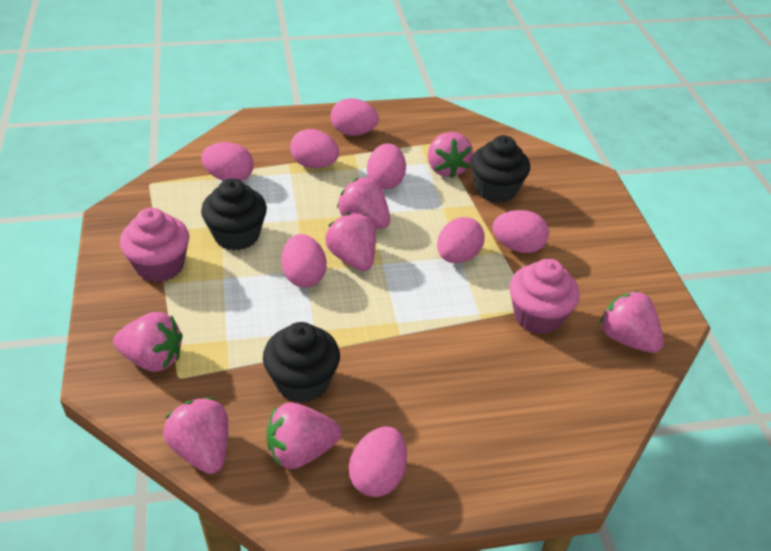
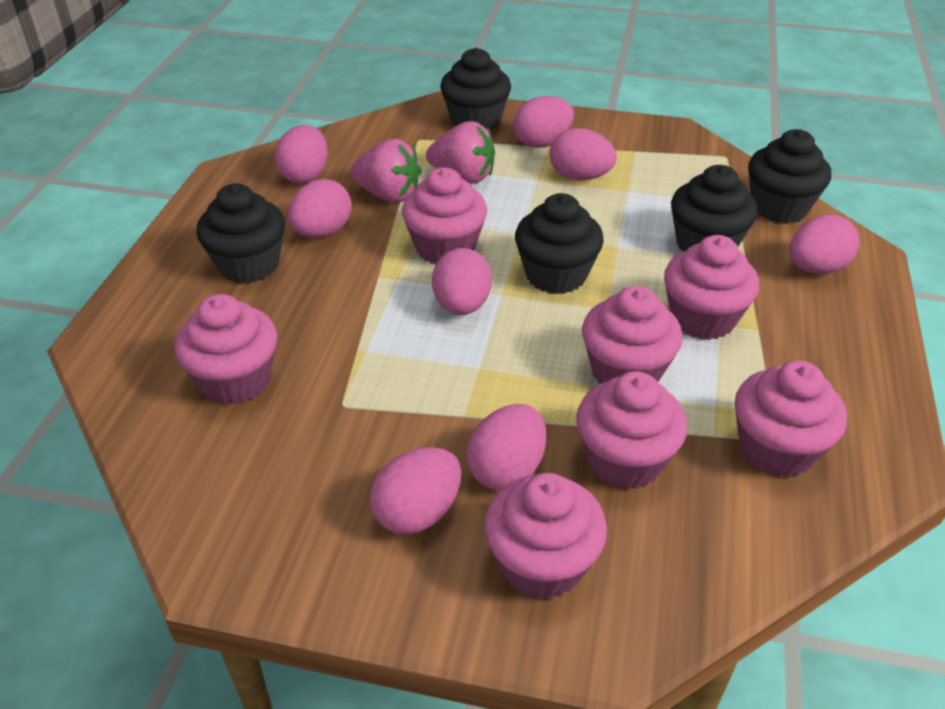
black cupcake: 3 -> 5
pink cupcake: 2 -> 7
pink strawberry: 7 -> 2

